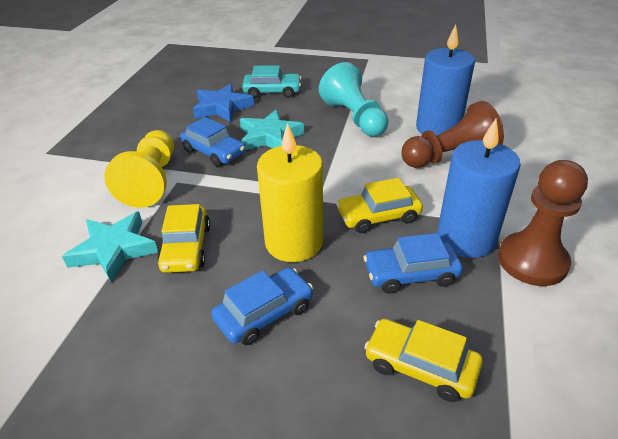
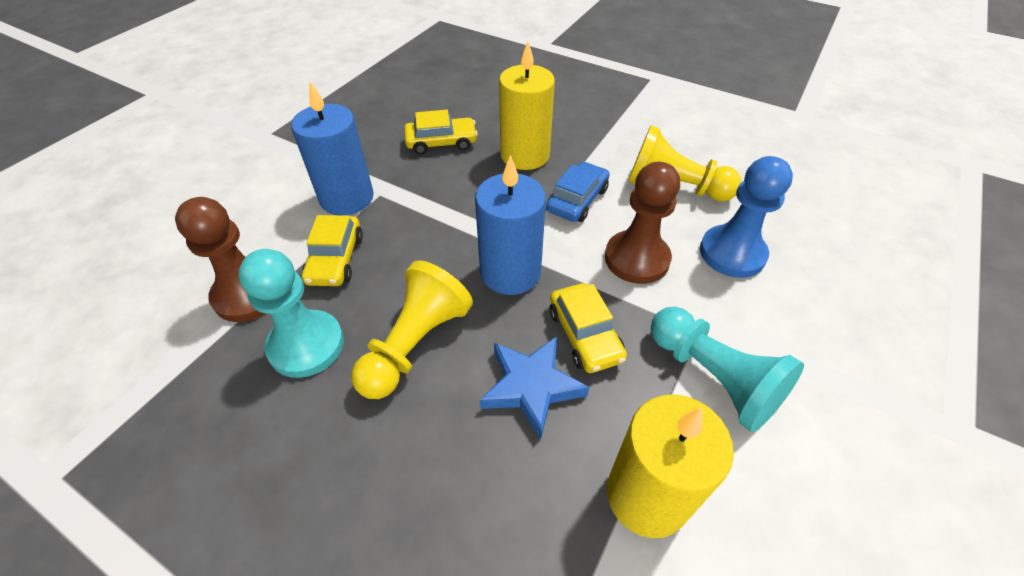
blue car: 3 -> 1
blue pawn: 0 -> 1
turquoise car: 1 -> 0
turquoise pawn: 1 -> 2
turquoise star: 2 -> 0
yellow candle: 1 -> 2
yellow pawn: 1 -> 2

